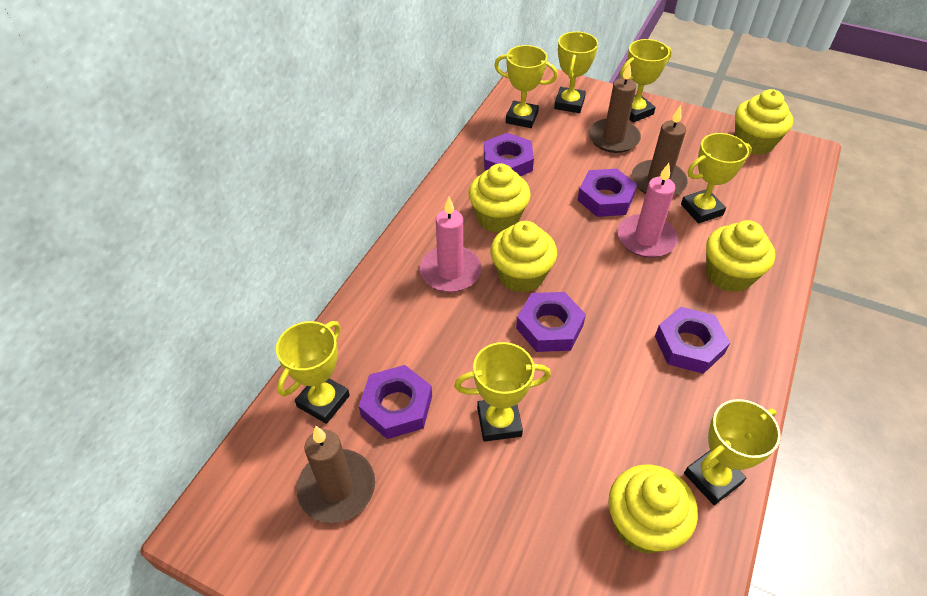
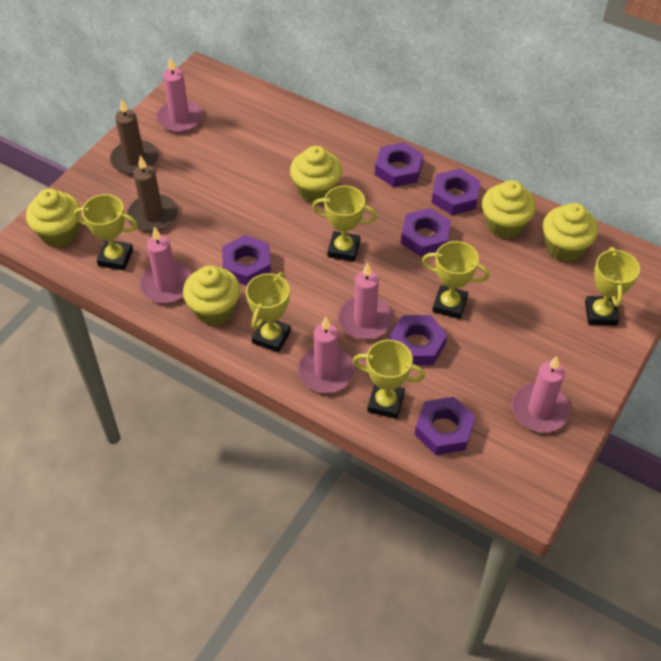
brown candle: 3 -> 2
pink candle: 2 -> 5
purple nut: 5 -> 6
yellow trophy: 7 -> 6

